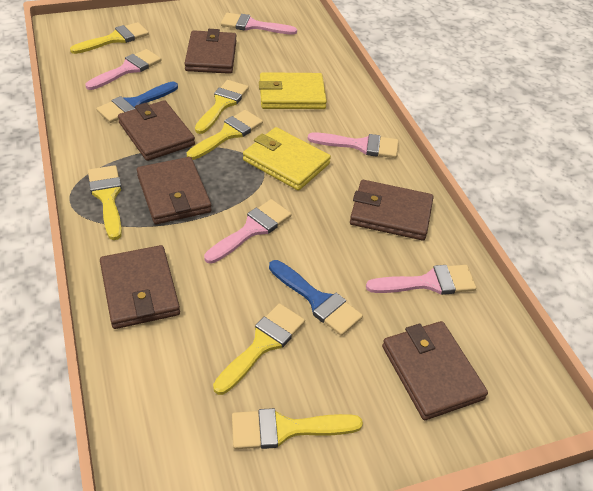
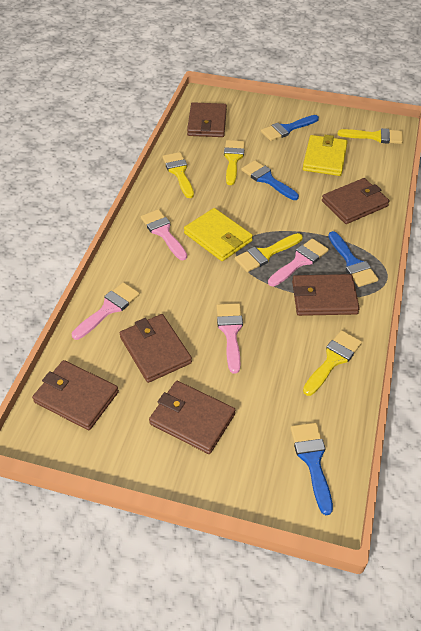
blue brush: 2 -> 4
pink brush: 5 -> 4
yellow brush: 6 -> 5

